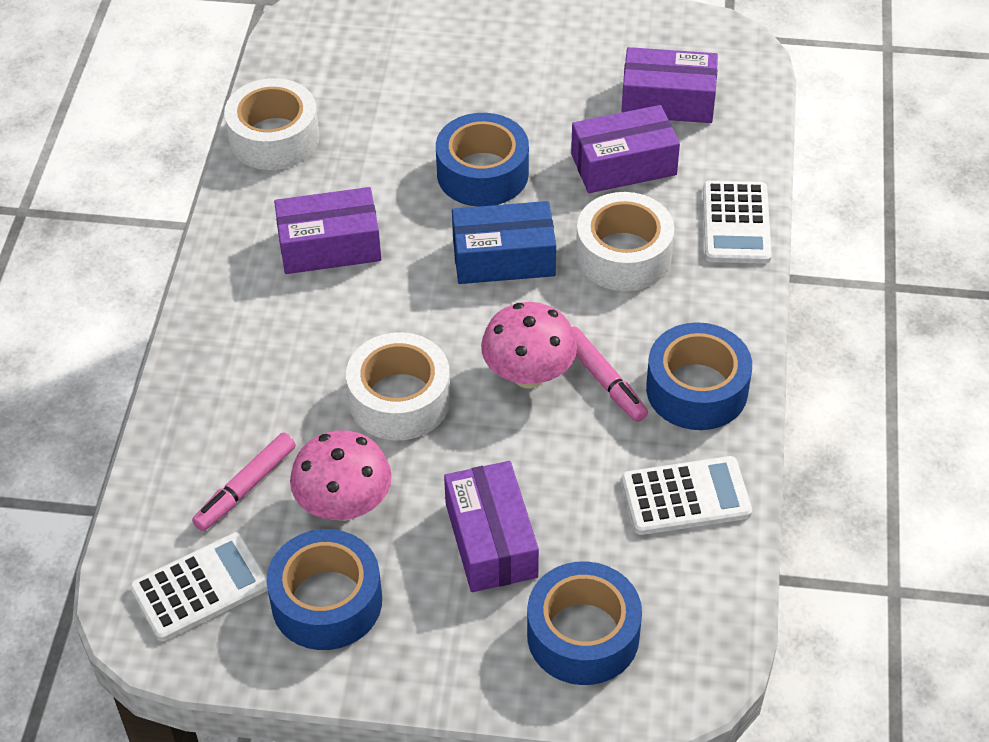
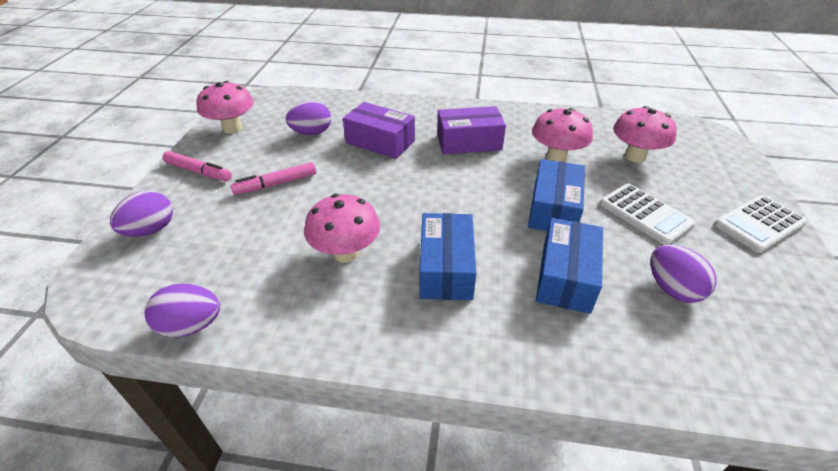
blue box: 1 -> 3
blue tape: 4 -> 0
pink mushroom: 2 -> 4
purple box: 4 -> 2
purple egg: 0 -> 4
white calculator: 3 -> 2
white tape: 3 -> 0

